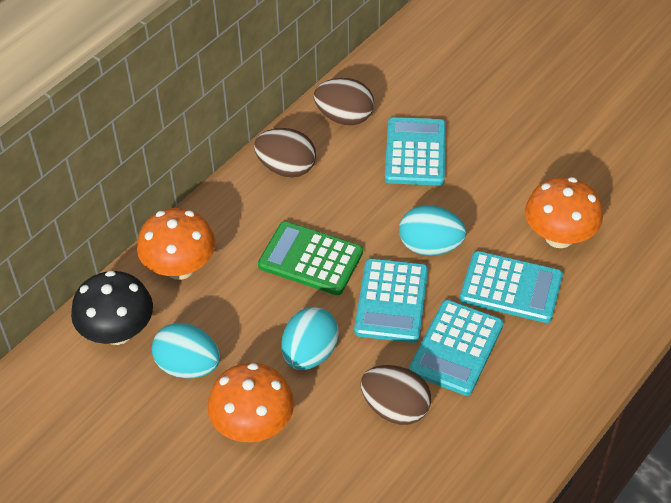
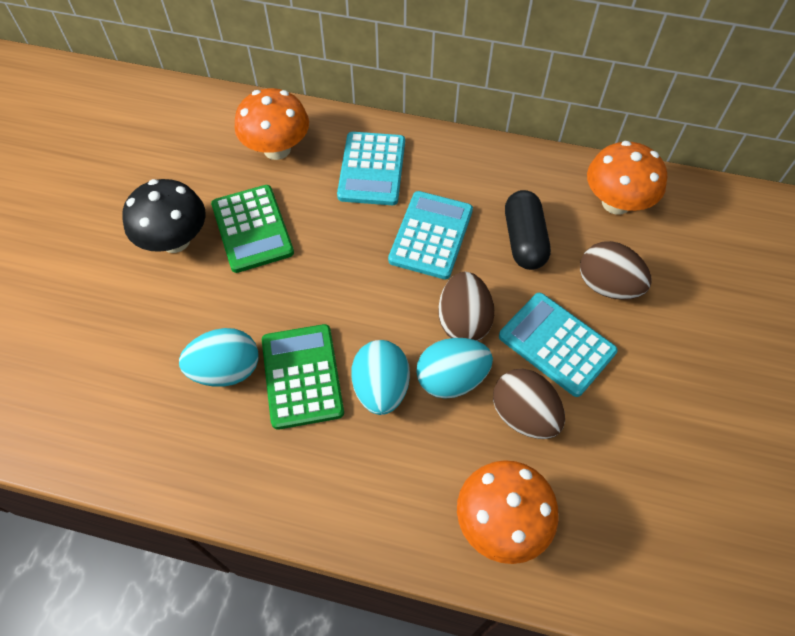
black capsule: 0 -> 1
green calculator: 1 -> 2
turquoise calculator: 4 -> 3

